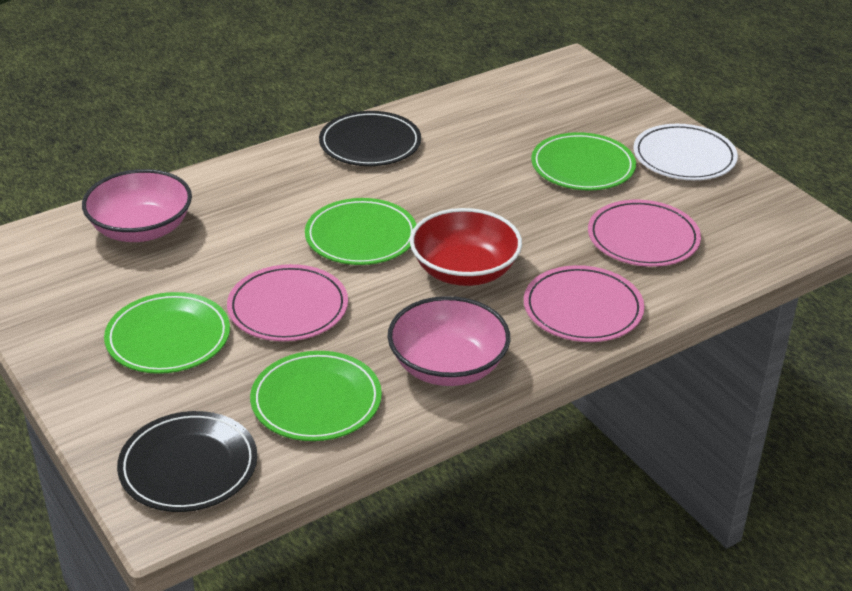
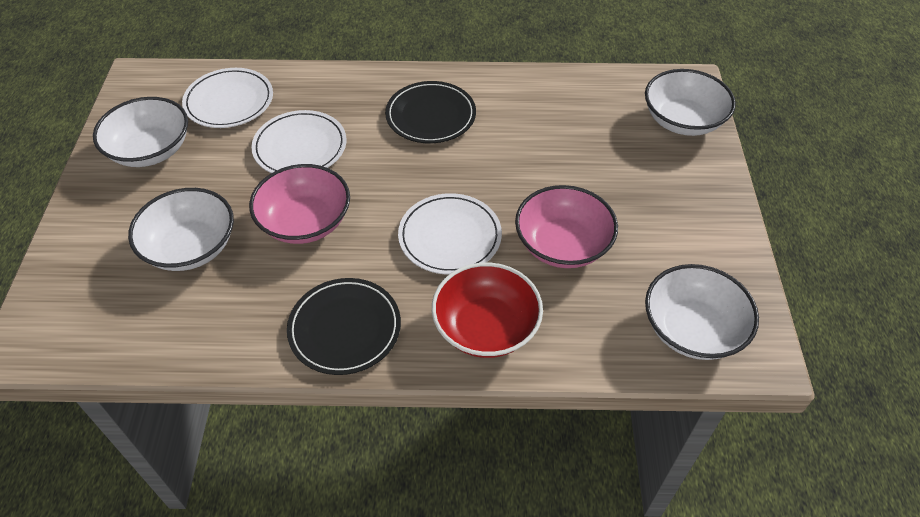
green plate: 4 -> 0
pink plate: 3 -> 0
white bowl: 0 -> 4
white plate: 1 -> 3

